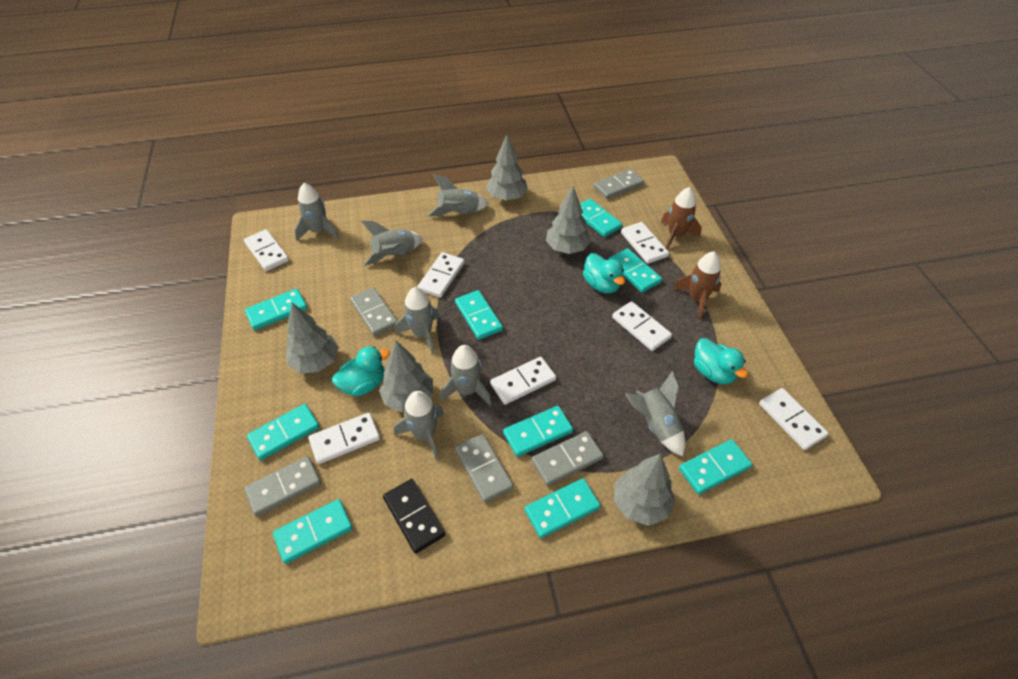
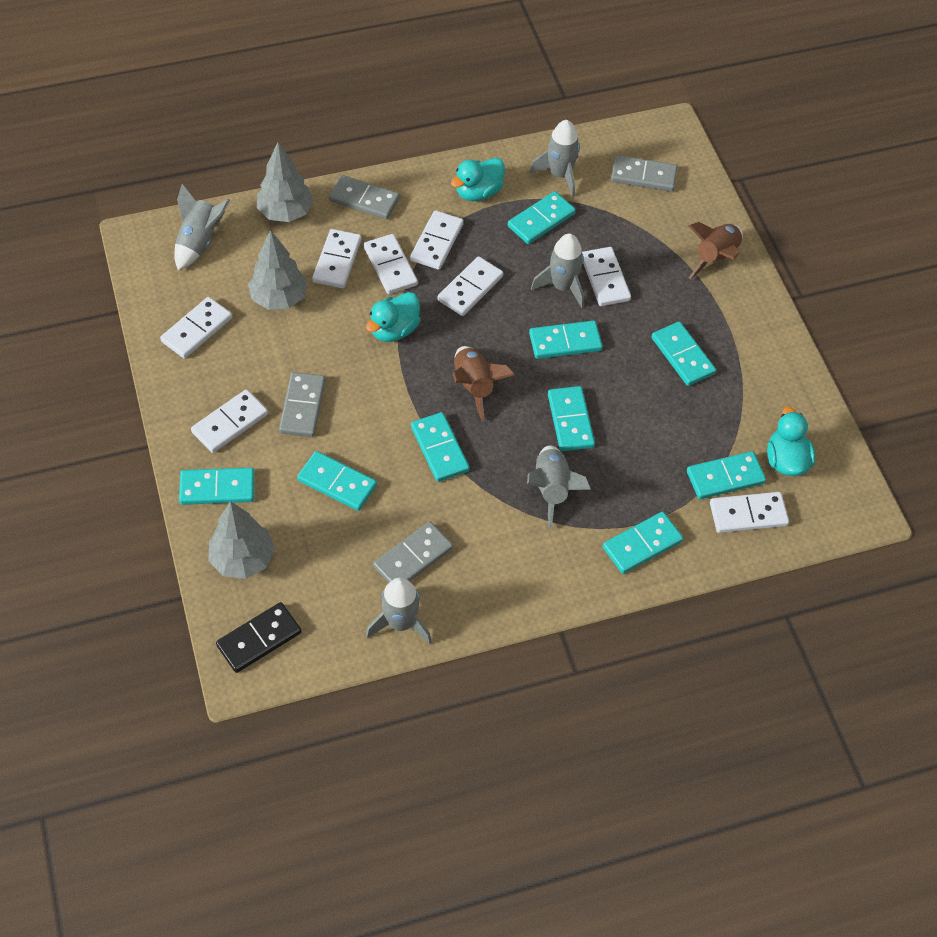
grey domino: 5 -> 4
grey rocket: 7 -> 5
grey tree: 5 -> 3
white domino: 7 -> 8

